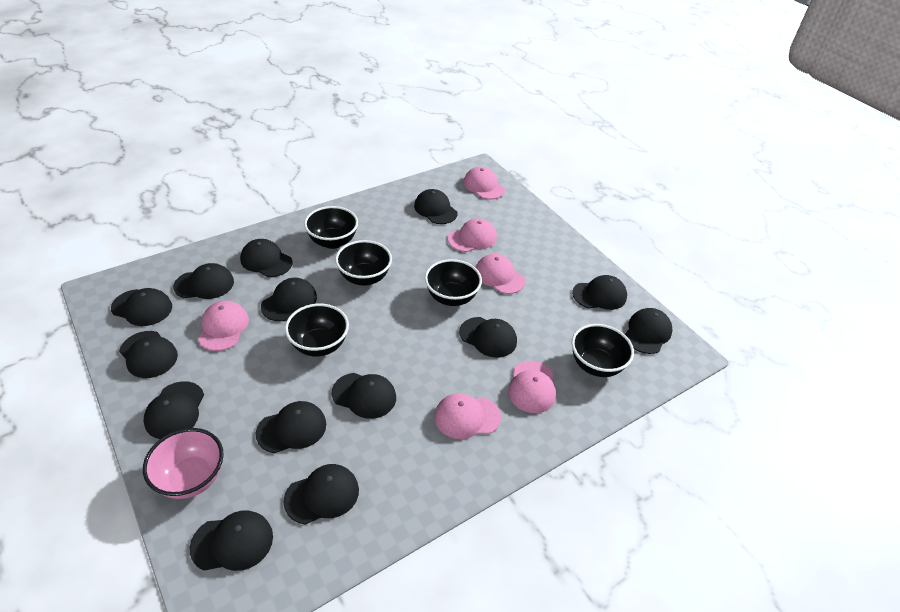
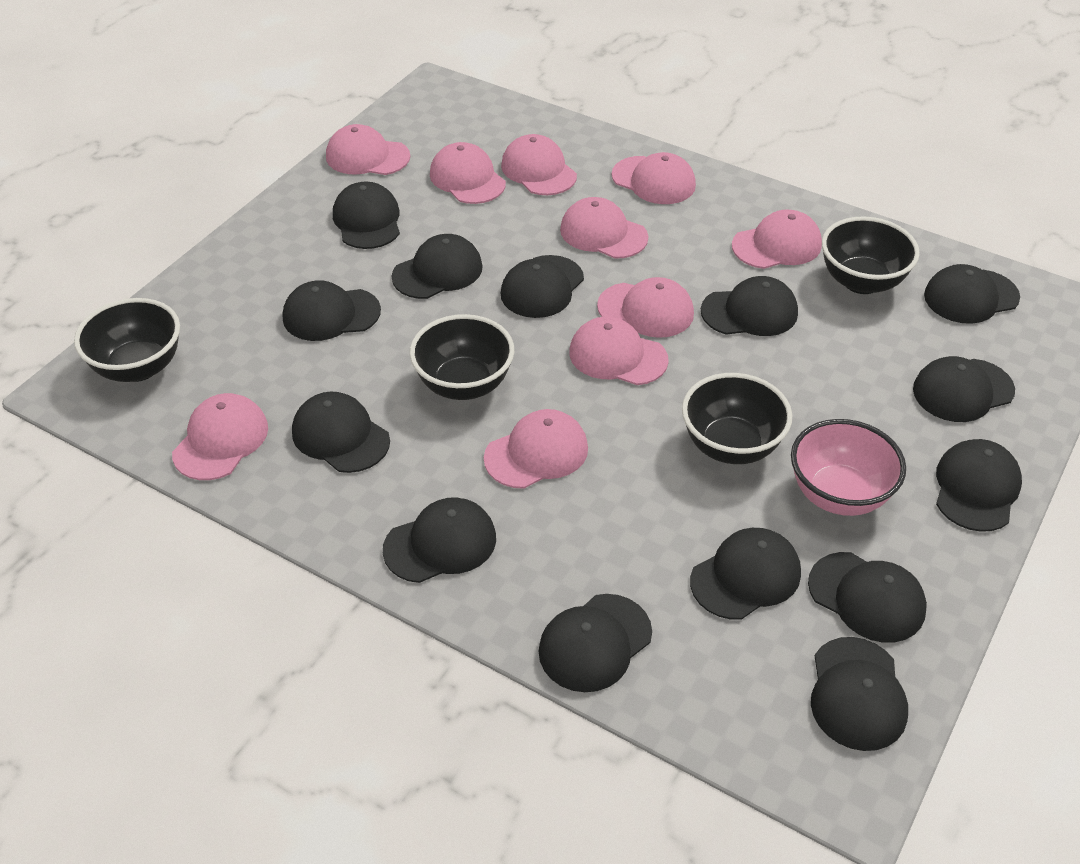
black bowl: 5 -> 4
pink cap: 6 -> 10

